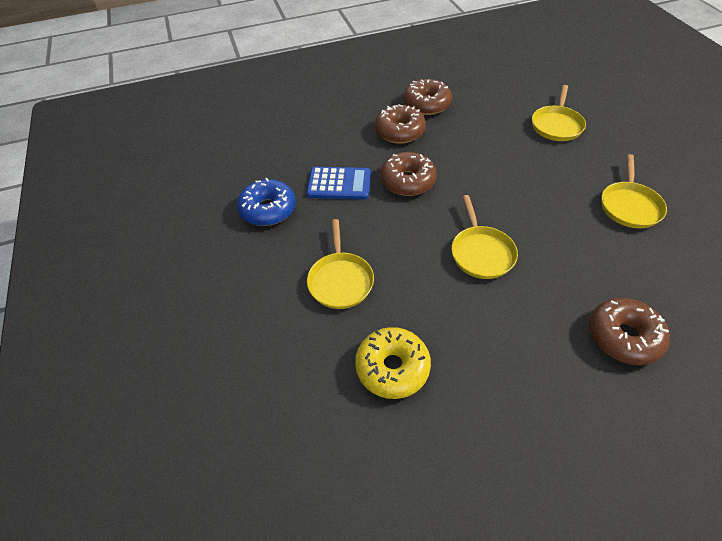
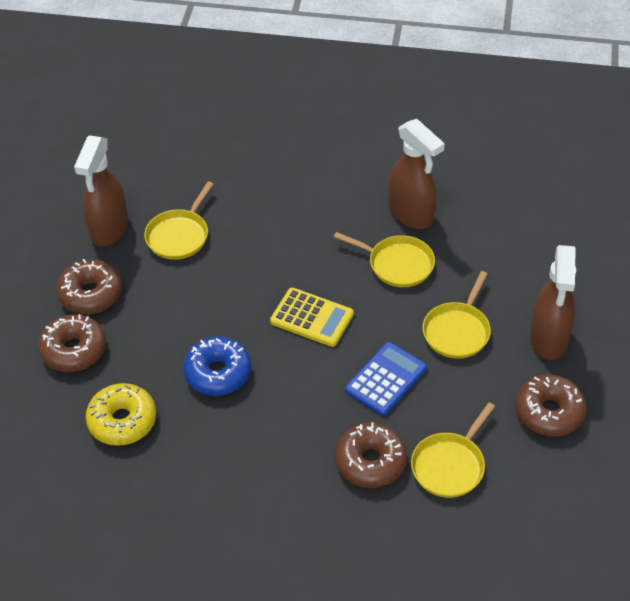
brown spray bottle: 0 -> 3
yellow calculator: 0 -> 1

